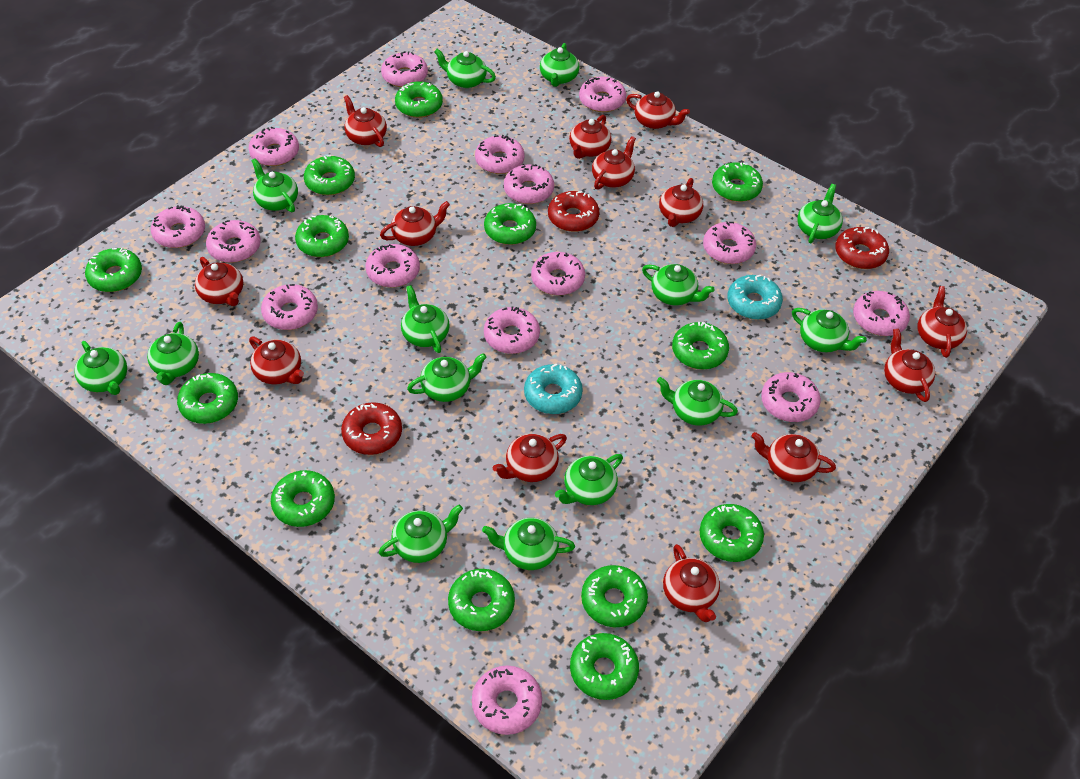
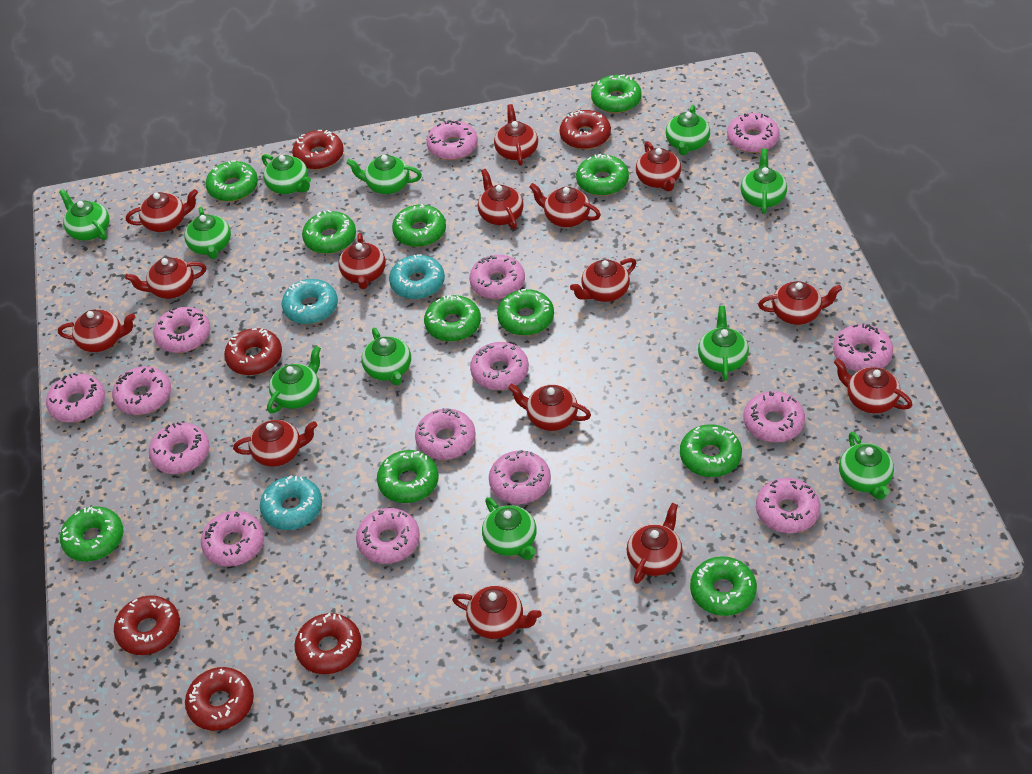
green donut: 13 -> 11
green teapot: 14 -> 11
red donut: 3 -> 6
red teapot: 13 -> 15
turquoise donut: 2 -> 3

